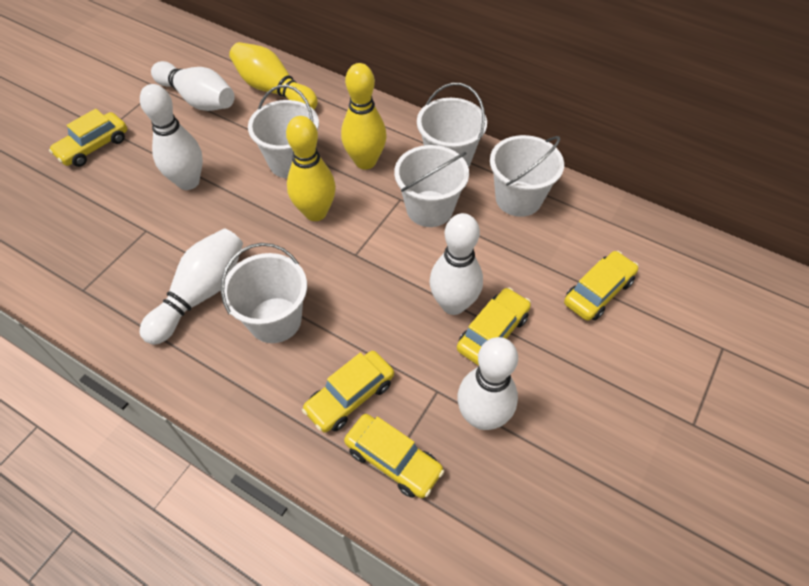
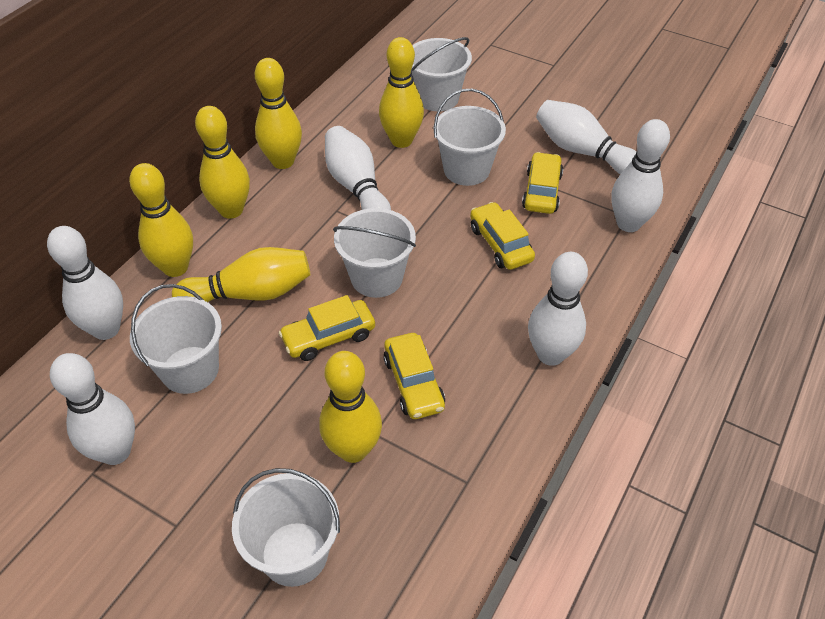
white bowling pin: 5 -> 6
yellow bowling pin: 3 -> 6
yellow car: 5 -> 4

